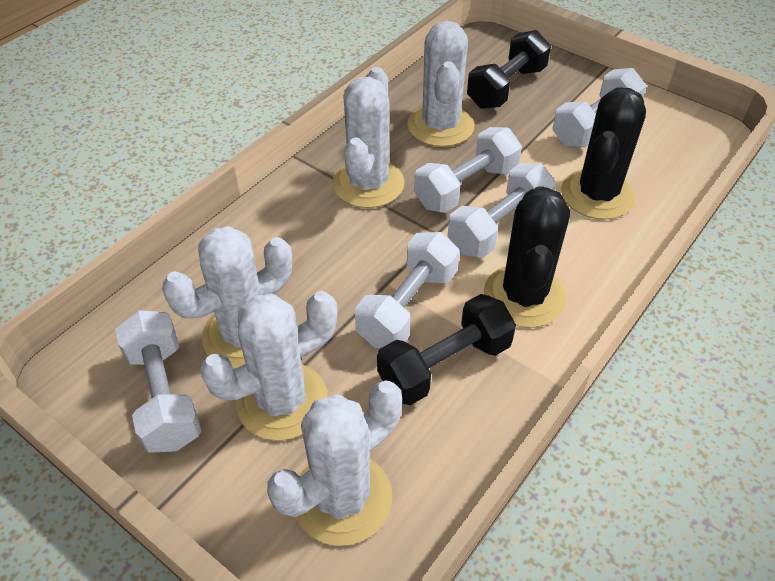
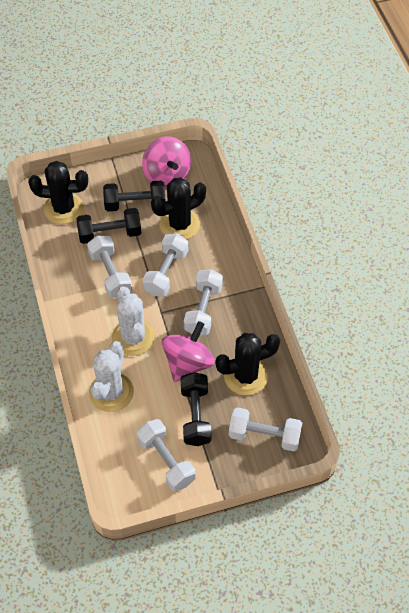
black cactus: 2 -> 3
black dumbbell: 2 -> 3
pink spinning top: 0 -> 2
white cactus: 5 -> 2

